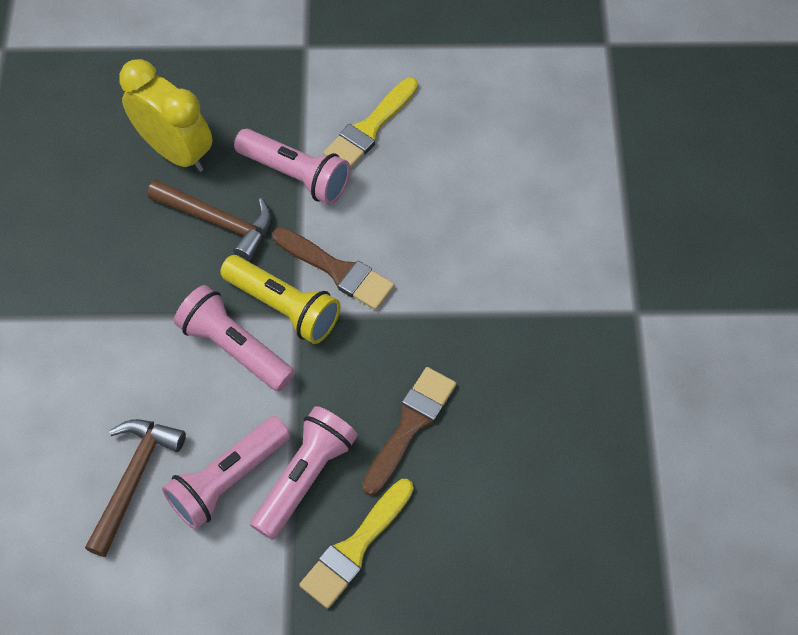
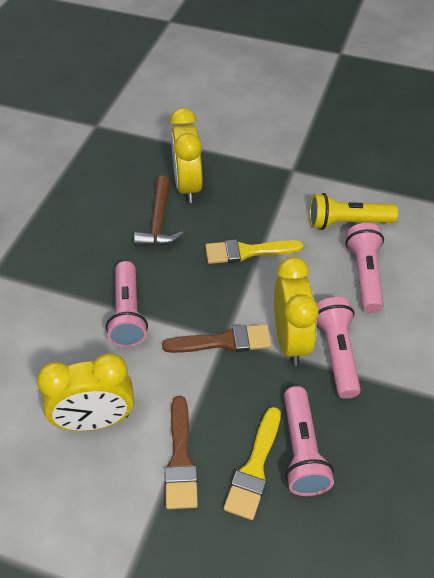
brown hammer: 2 -> 1
yellow clock: 1 -> 3

